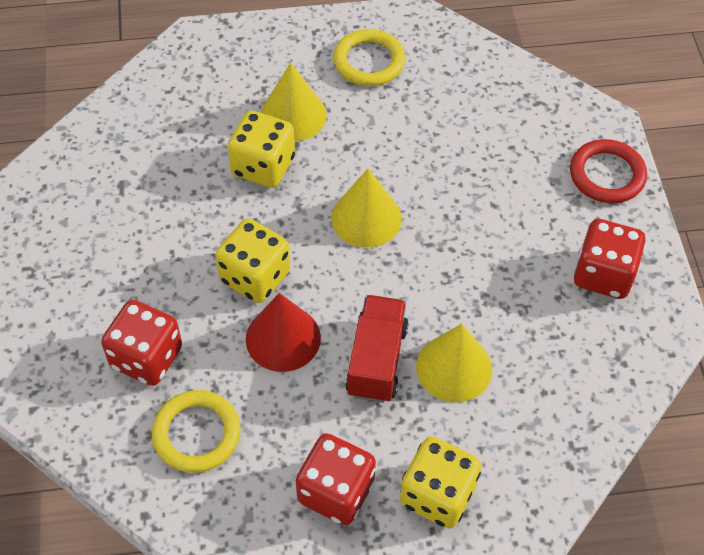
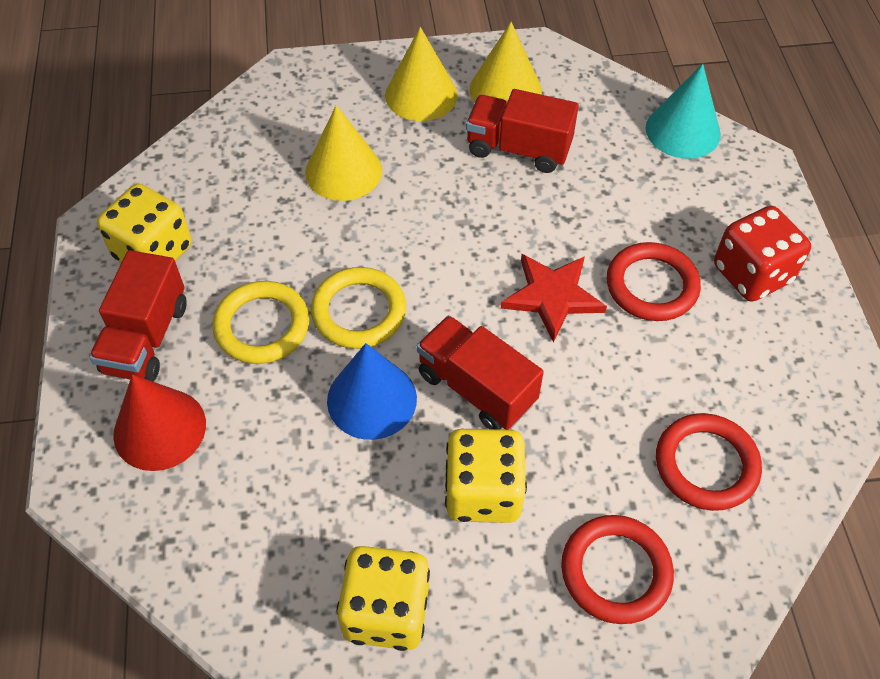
blue cone: 0 -> 1
red dice: 3 -> 1
red ring: 1 -> 3
red star: 0 -> 1
red truck: 1 -> 3
turquoise cone: 0 -> 1

